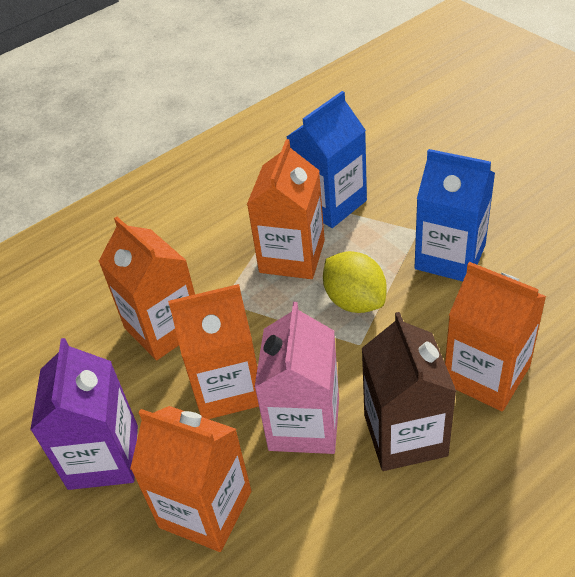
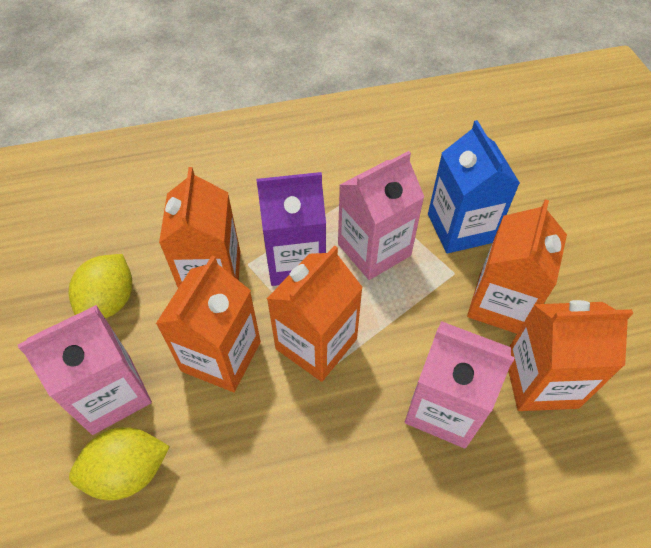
blue carton: 2 -> 1
brown carton: 1 -> 0
pink carton: 1 -> 3
yellow lemon: 1 -> 2

